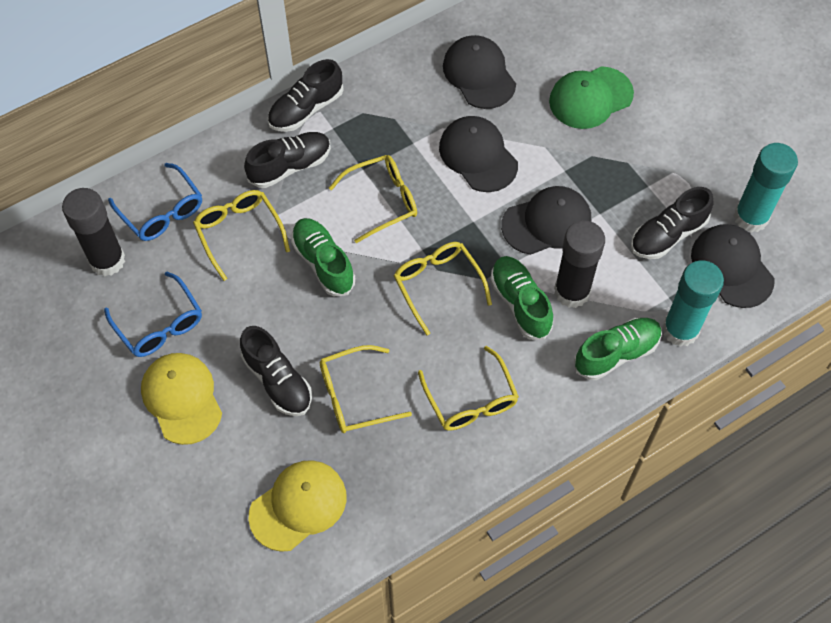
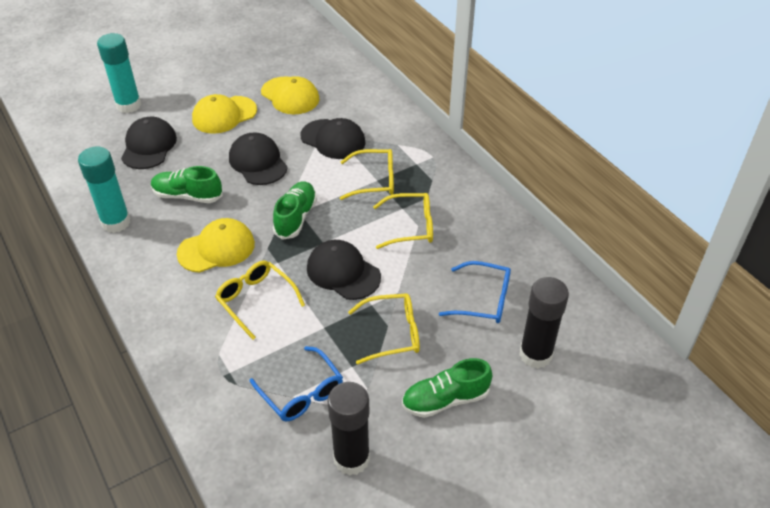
black shoe: 4 -> 0
green cap: 1 -> 0
yellow cap: 2 -> 3
yellow glasses: 5 -> 4

